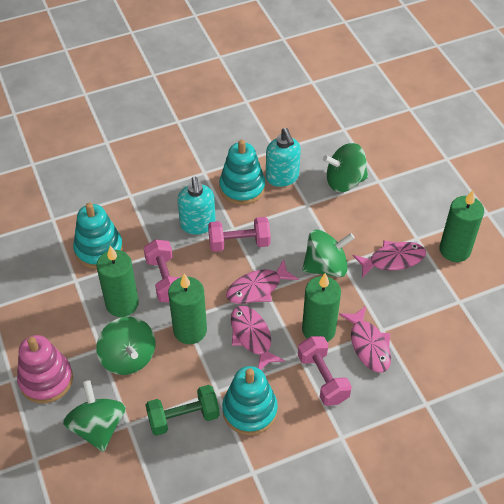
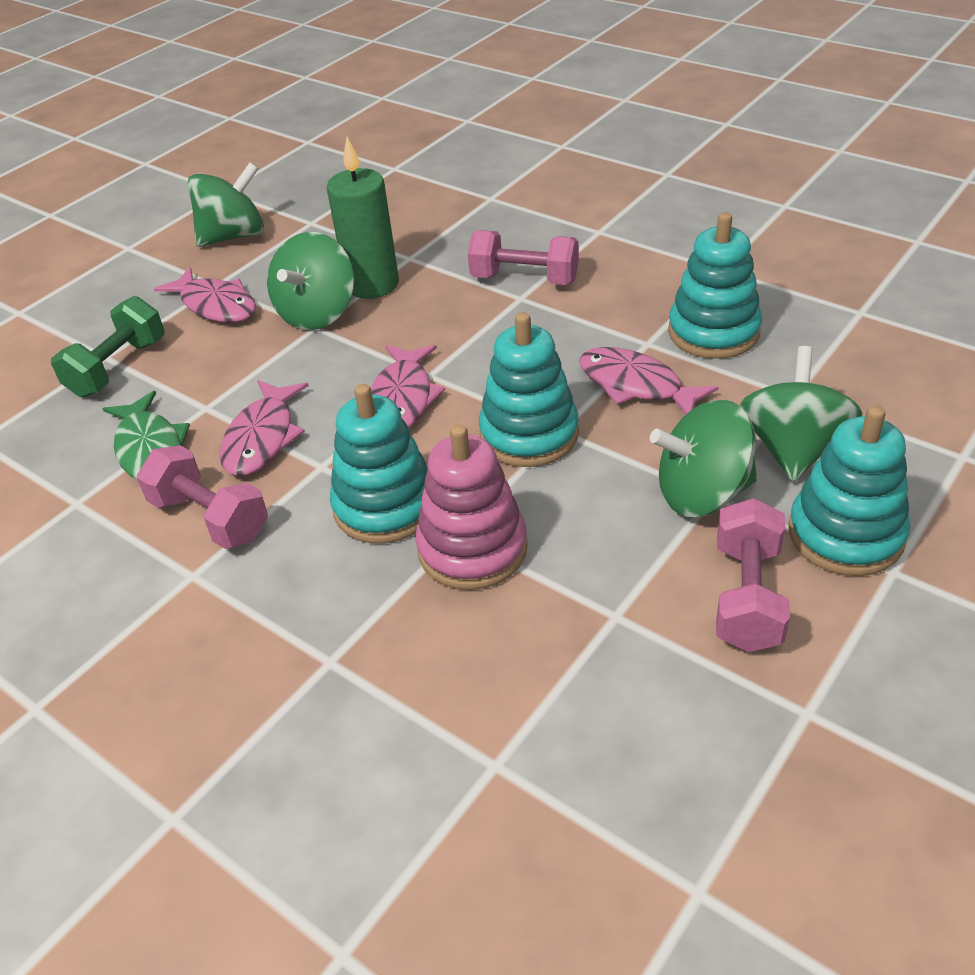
green candle: 4 -> 1
green fish: 0 -> 1
turquoise soap dispenser: 2 -> 0
turquoise stacking toy: 3 -> 4

